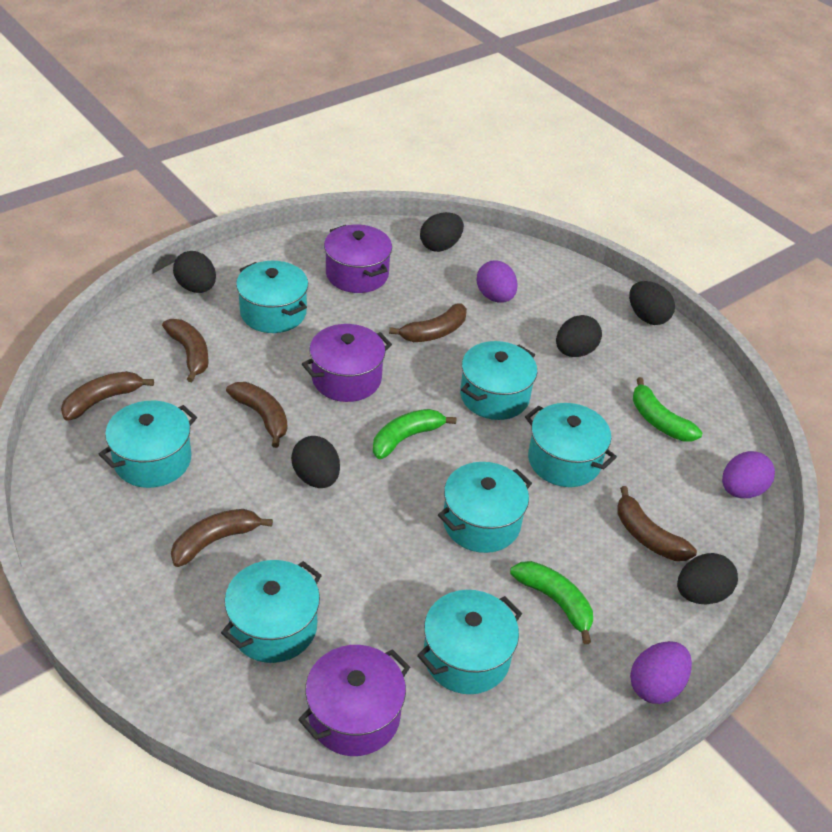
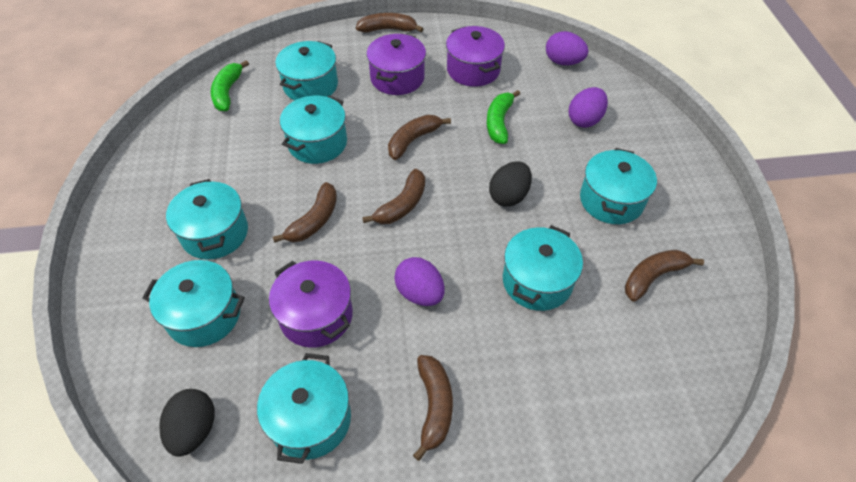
black egg: 6 -> 2
green banana: 3 -> 2

